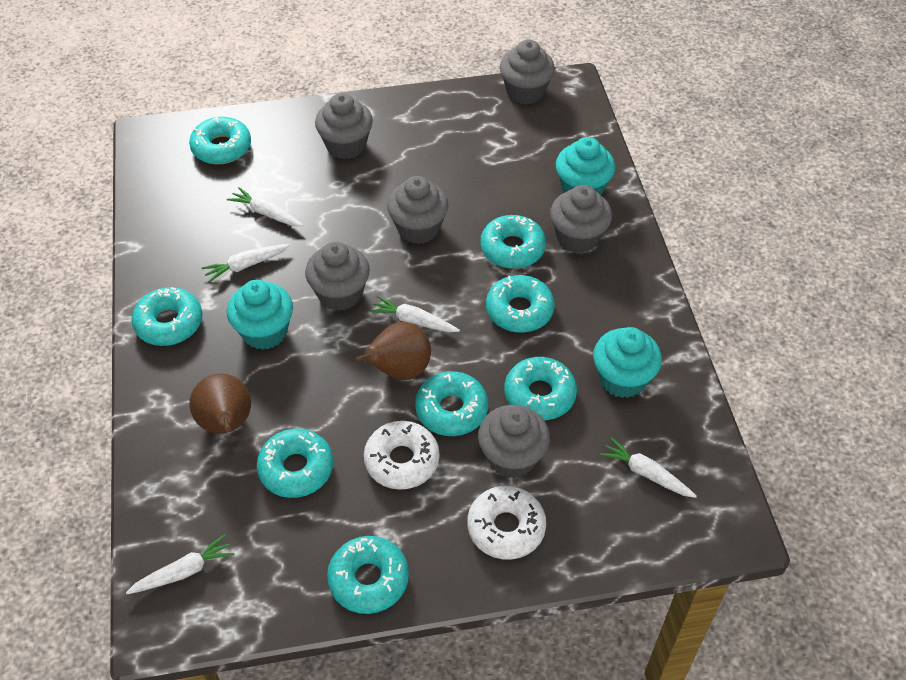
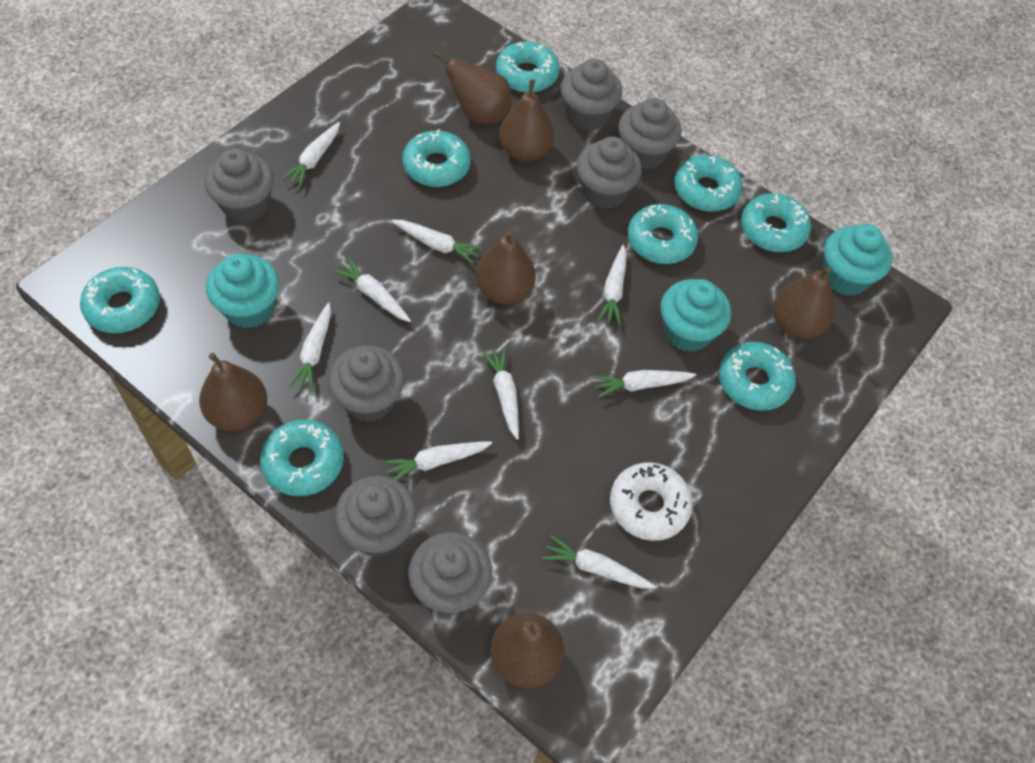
brown pear: 2 -> 6
grey cupcake: 6 -> 7
white carrot: 5 -> 9
white donut: 2 -> 1

